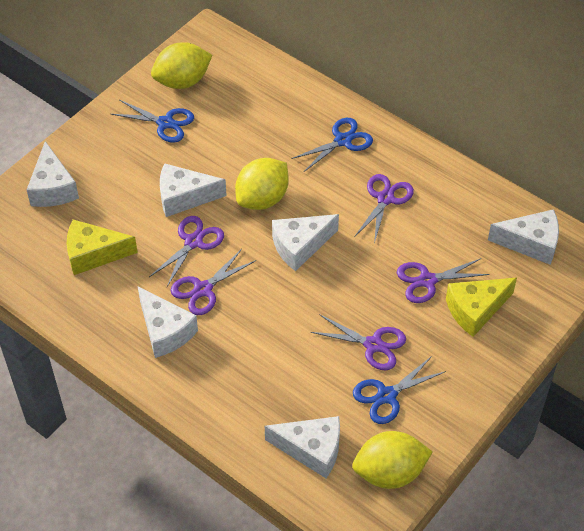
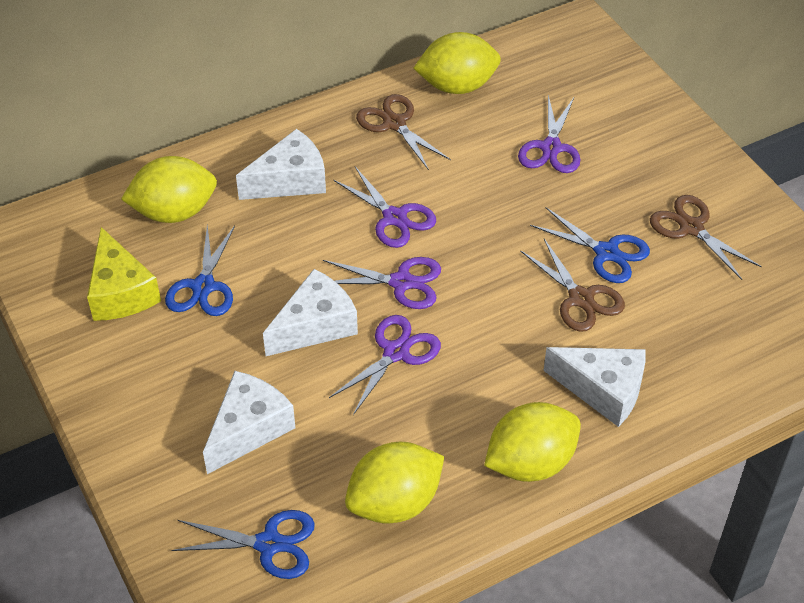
brown scissors: 0 -> 3
purple scissors: 5 -> 4
white cheese: 6 -> 4
yellow cheese: 2 -> 1
yellow lemon: 3 -> 4

